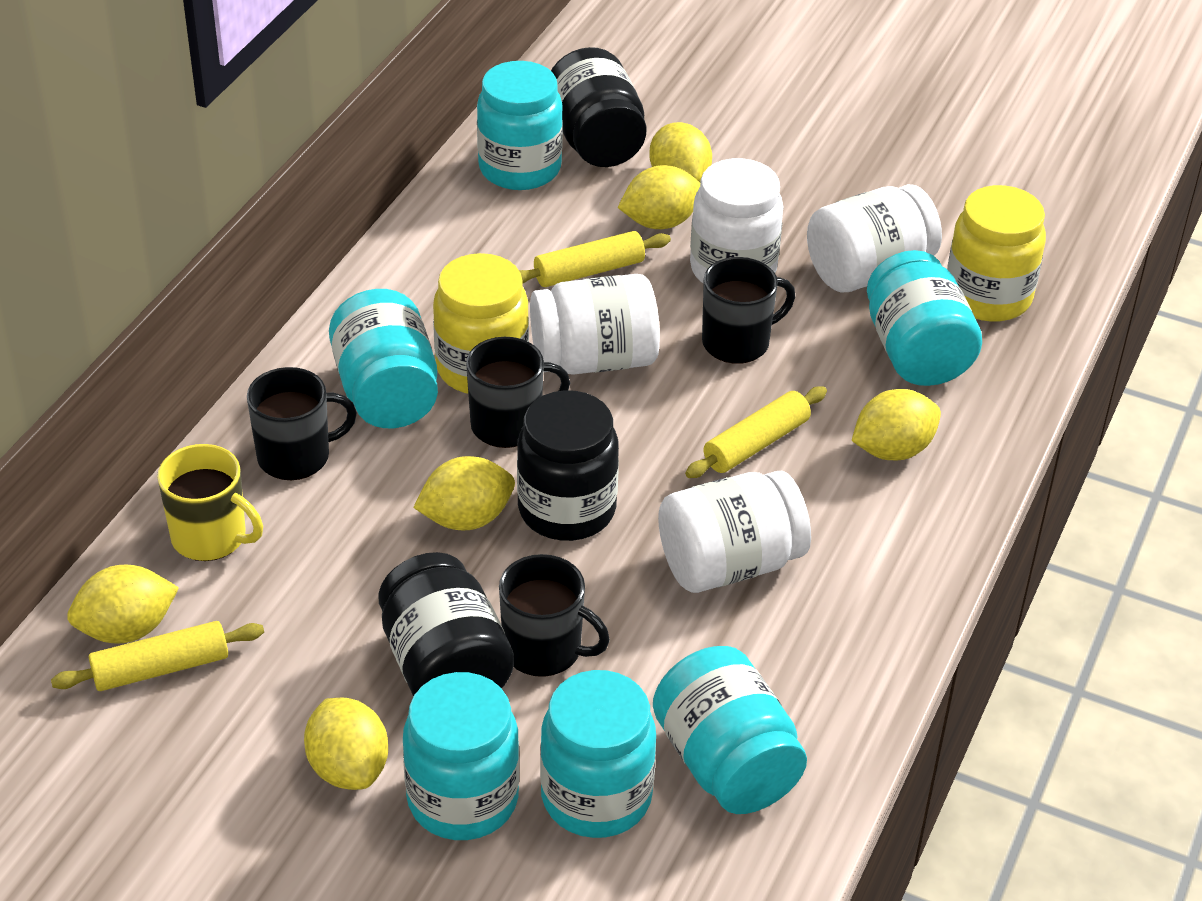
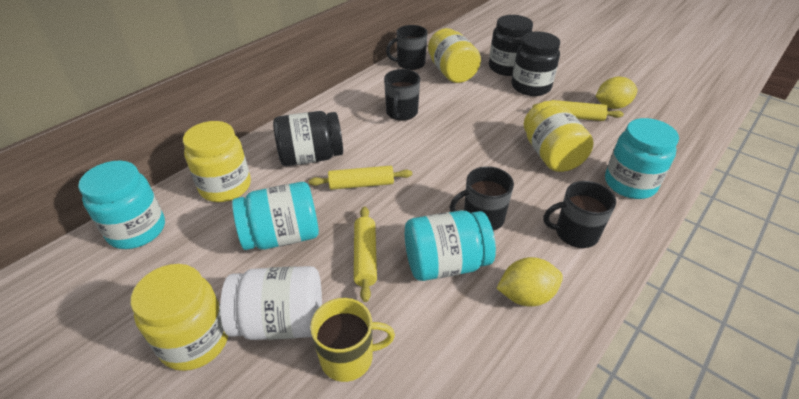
turquoise jar: 6 -> 4
white jar: 4 -> 1
yellow jar: 2 -> 4
yellow lemon: 6 -> 2

